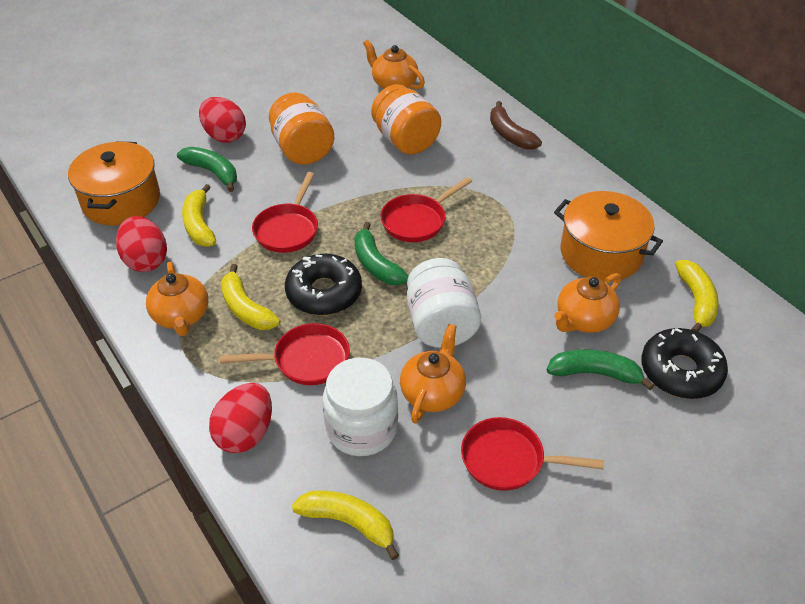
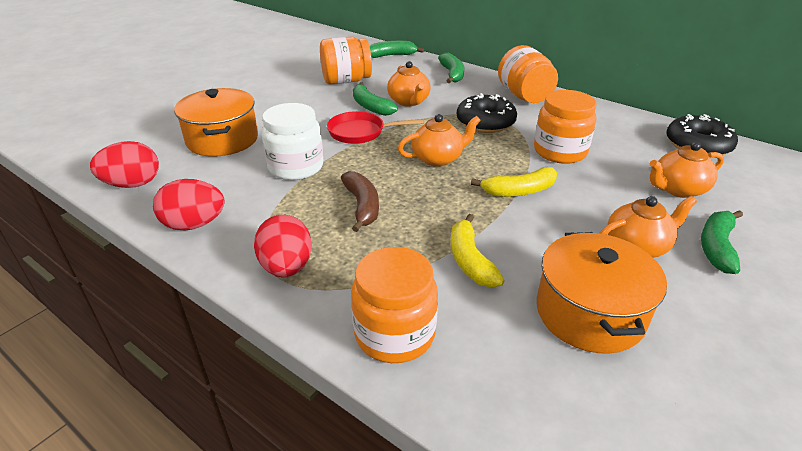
green banana: 3 -> 4
orange jar: 2 -> 4
red pan: 4 -> 1
white jar: 2 -> 1
yellow banana: 4 -> 2

